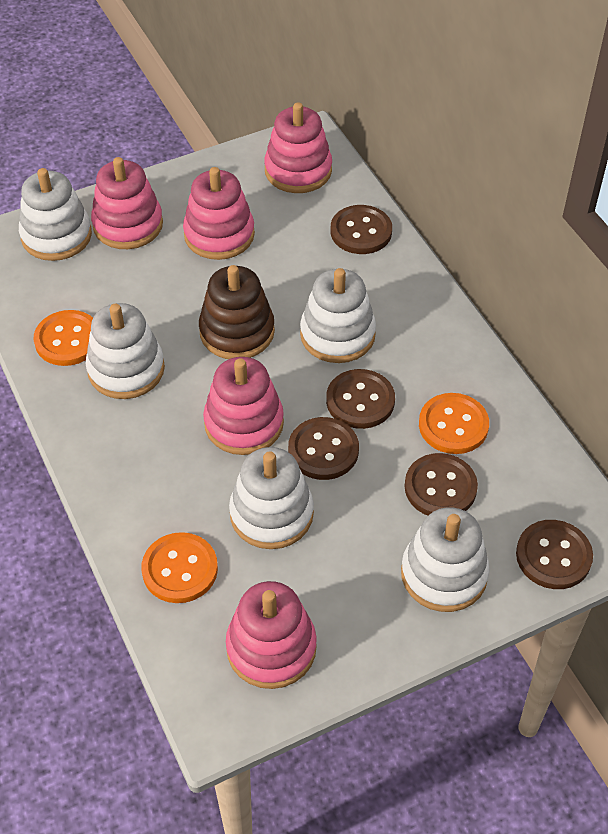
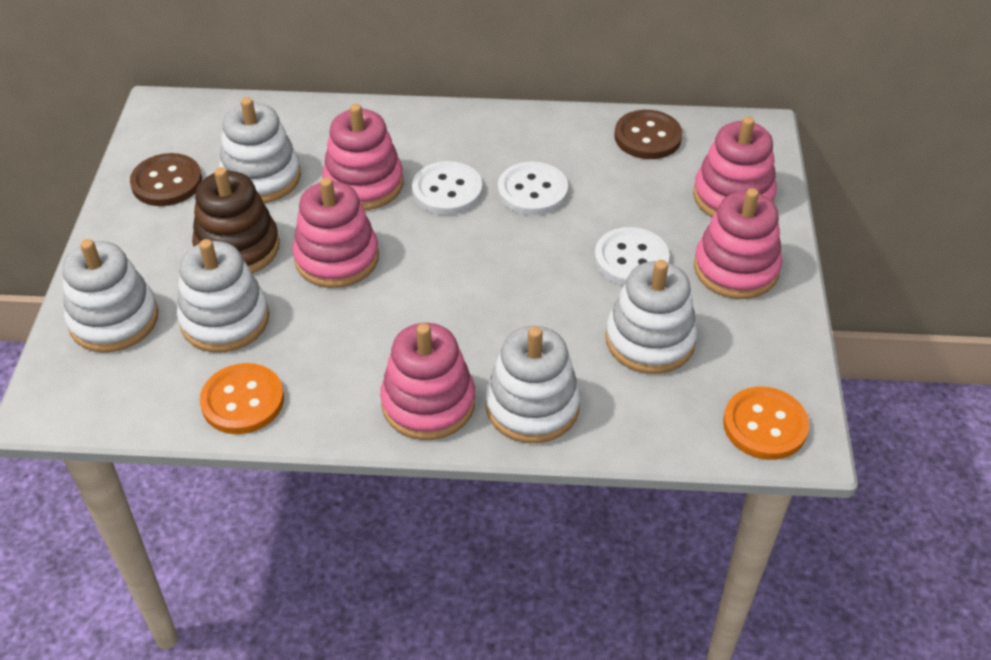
brown button: 5 -> 2
orange button: 3 -> 2
white button: 0 -> 3

